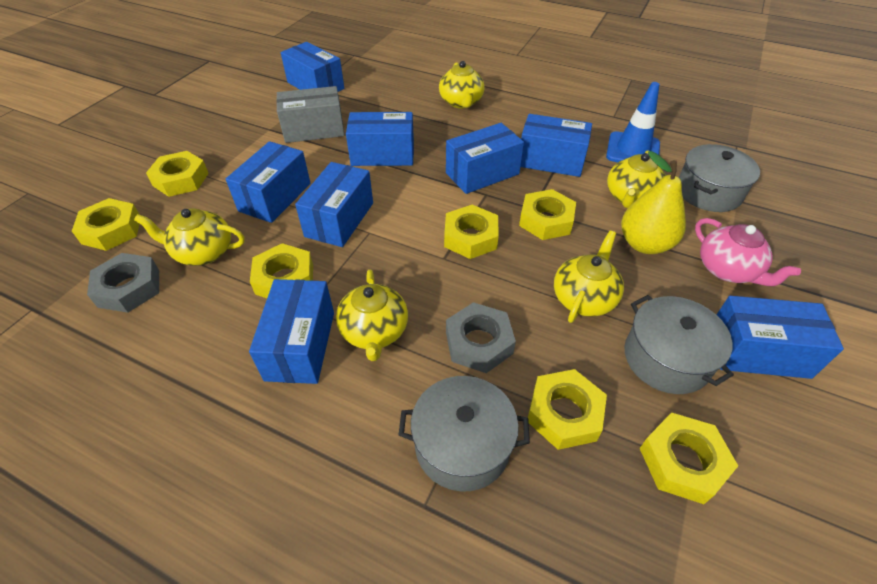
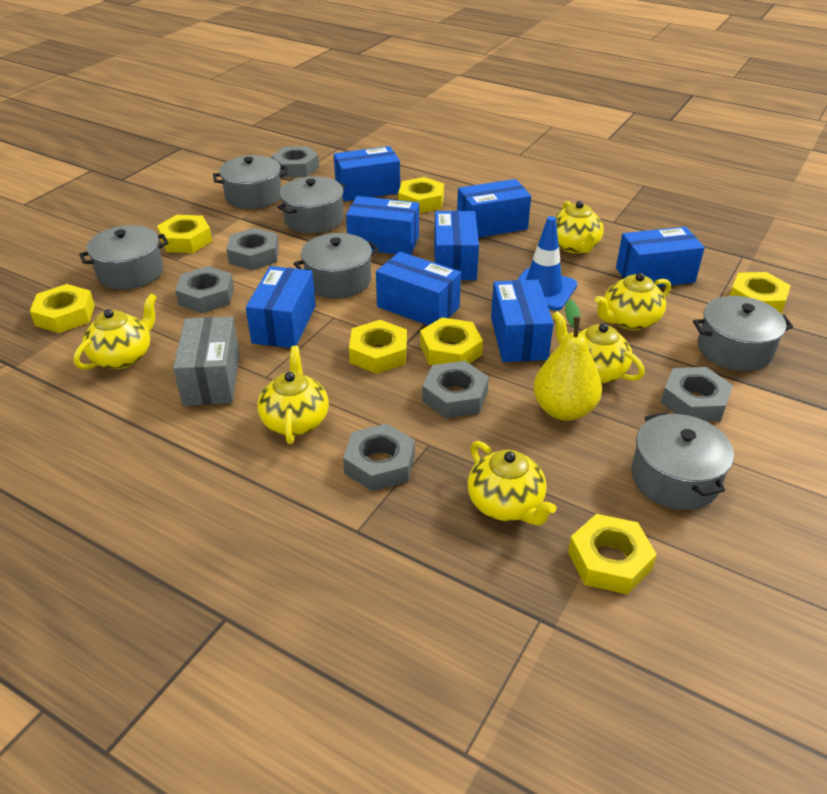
grey nut: 2 -> 6
grey pot: 3 -> 6
pink teapot: 1 -> 0
yellow teapot: 5 -> 6

